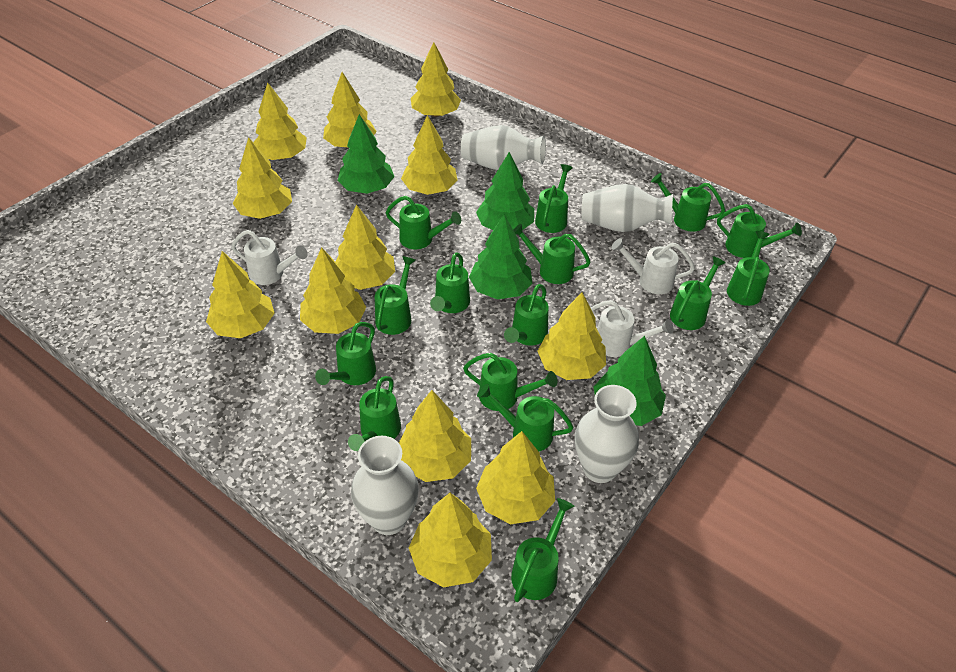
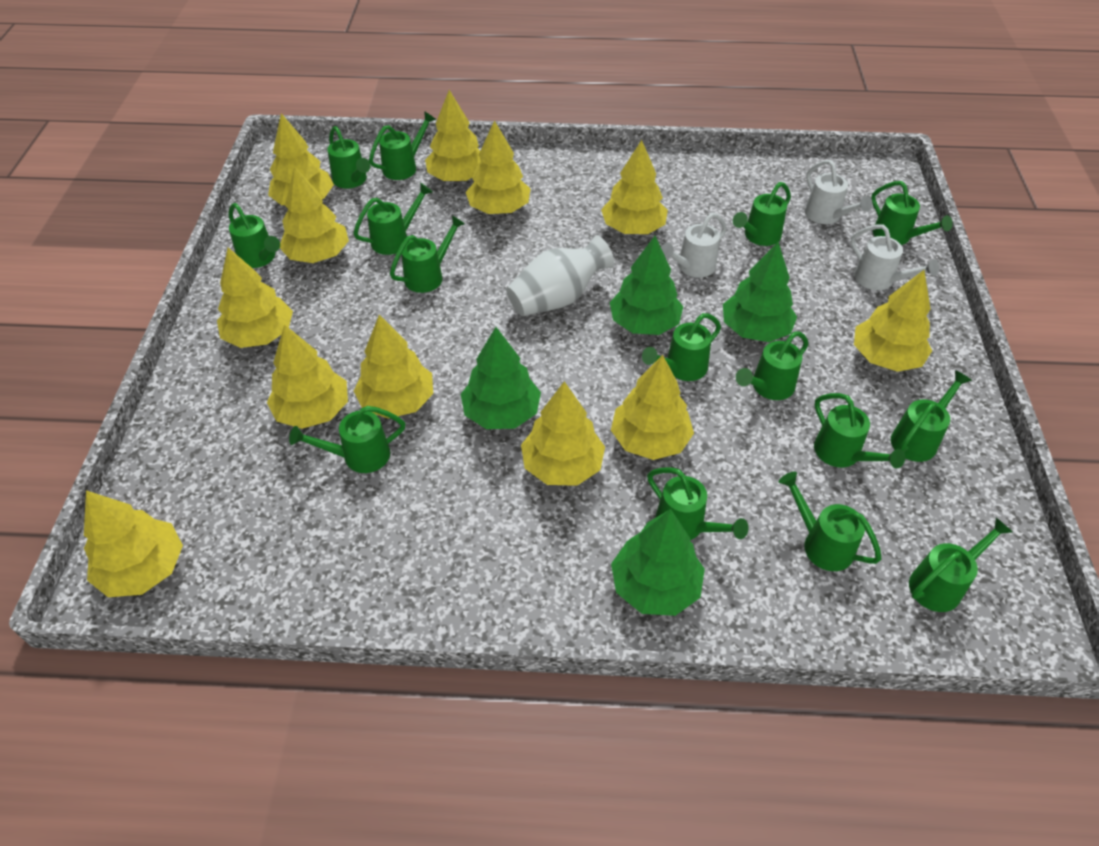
white vase: 4 -> 1

